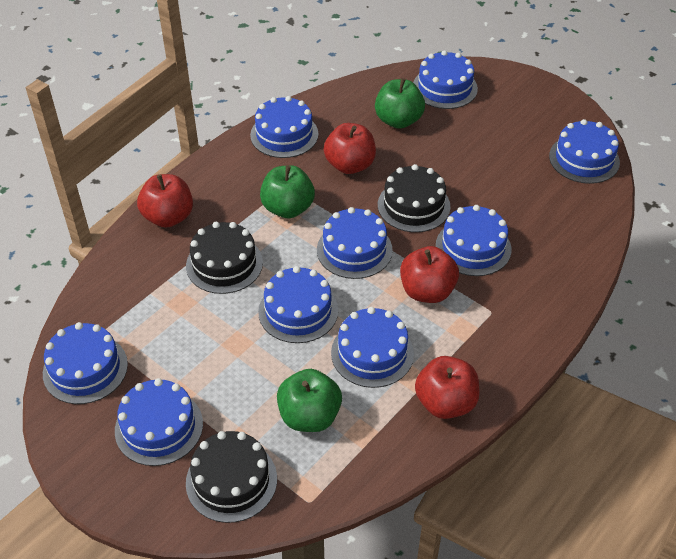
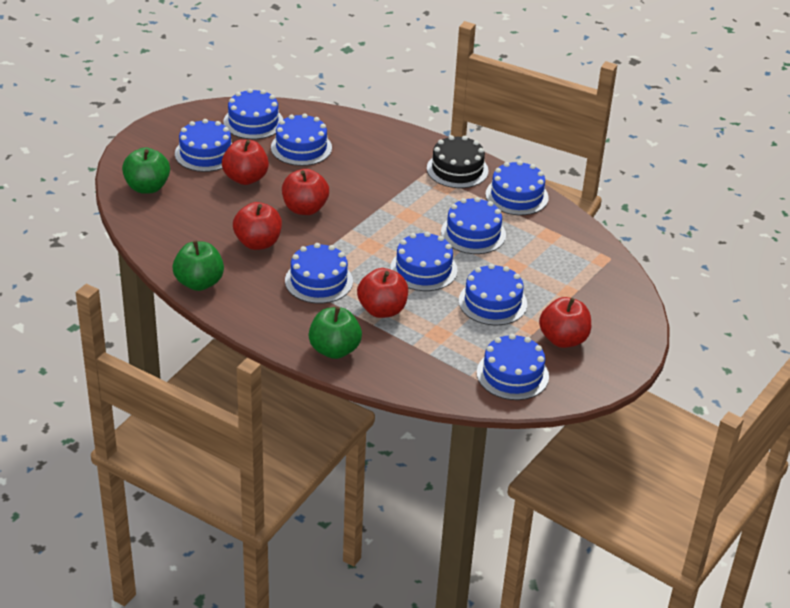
black cake: 3 -> 1
red apple: 4 -> 5

